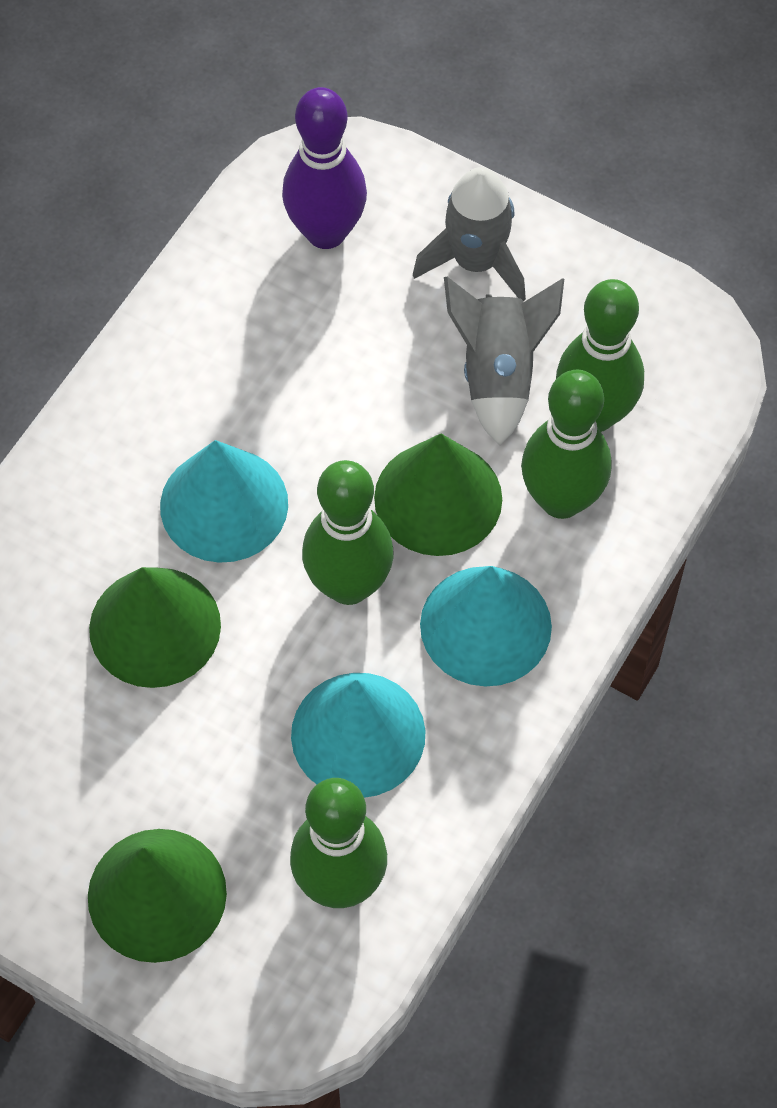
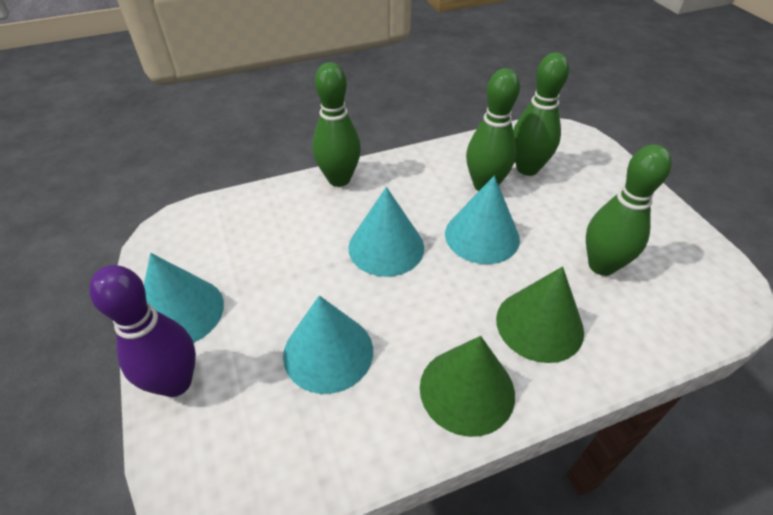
green cone: 3 -> 2
grey rocket: 2 -> 0
turquoise cone: 3 -> 4

